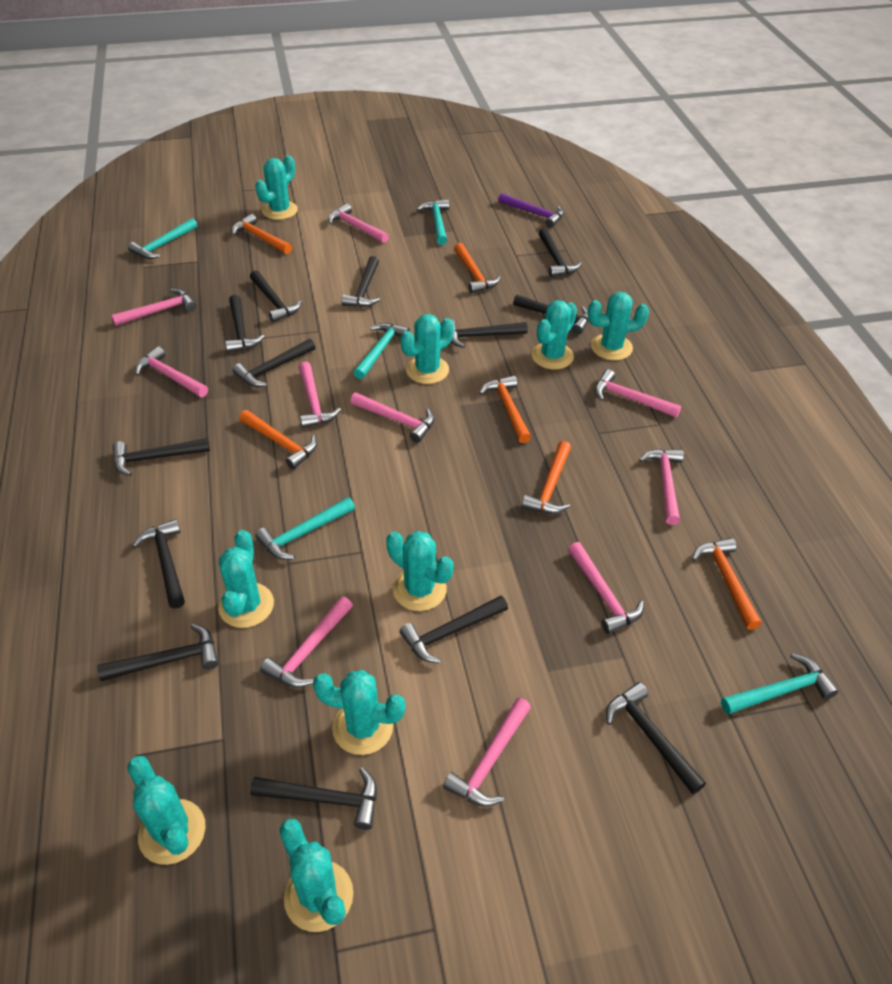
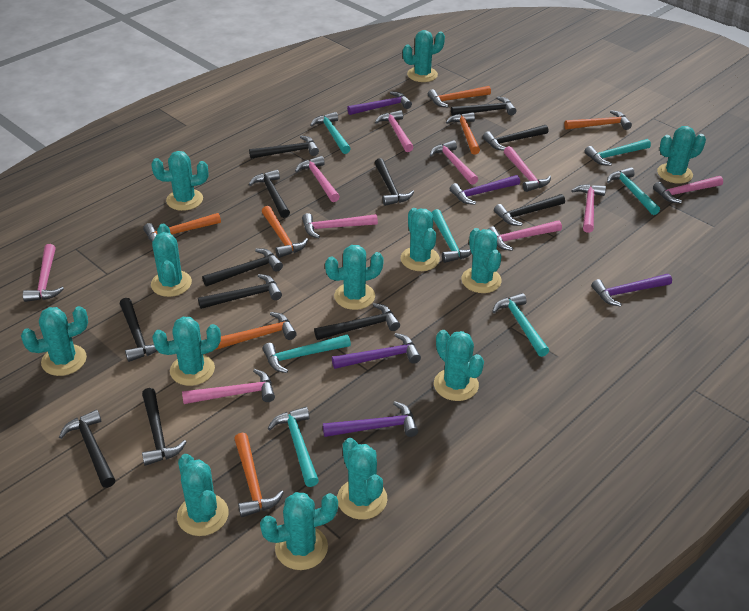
black hammer: 13 -> 12
orange hammer: 6 -> 7
purple hammer: 1 -> 5
turquoise cactus: 9 -> 13
turquoise hammer: 5 -> 7

